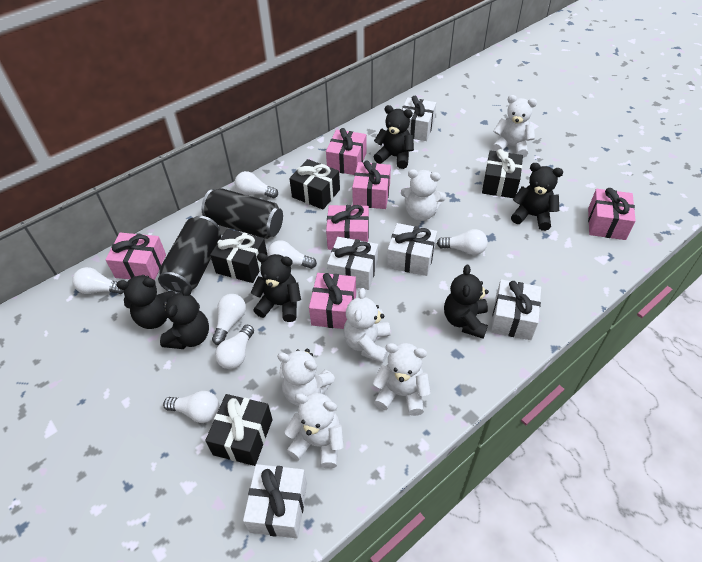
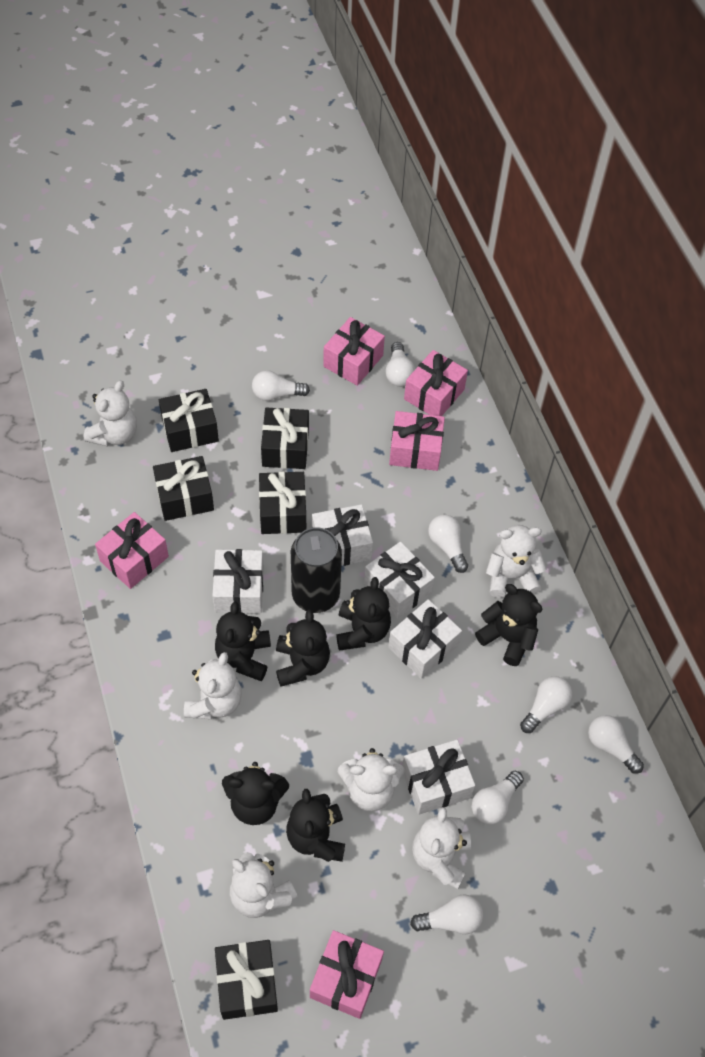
black can: 2 -> 1
black gift: 4 -> 5
pink gift: 6 -> 5

